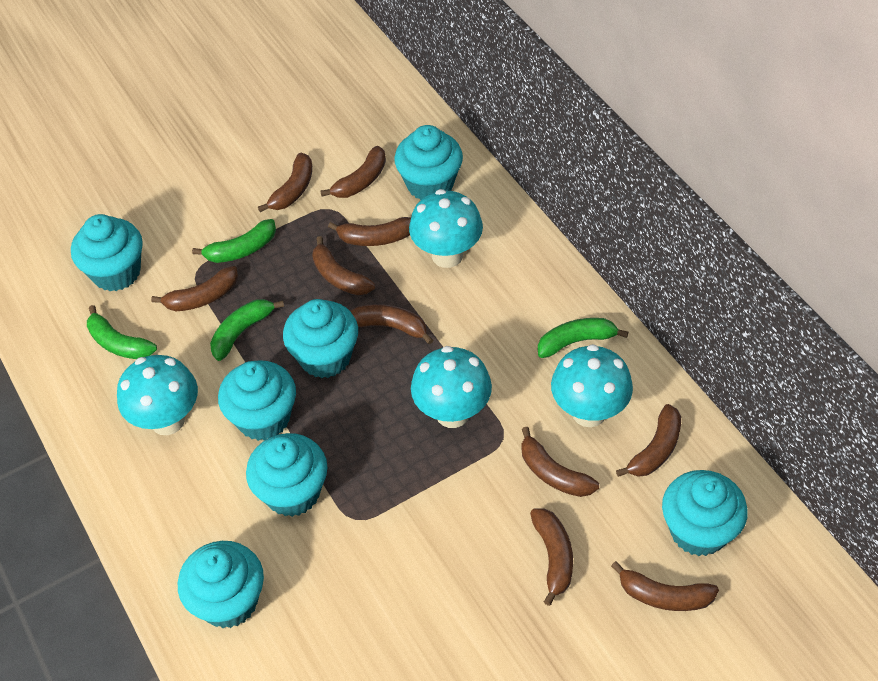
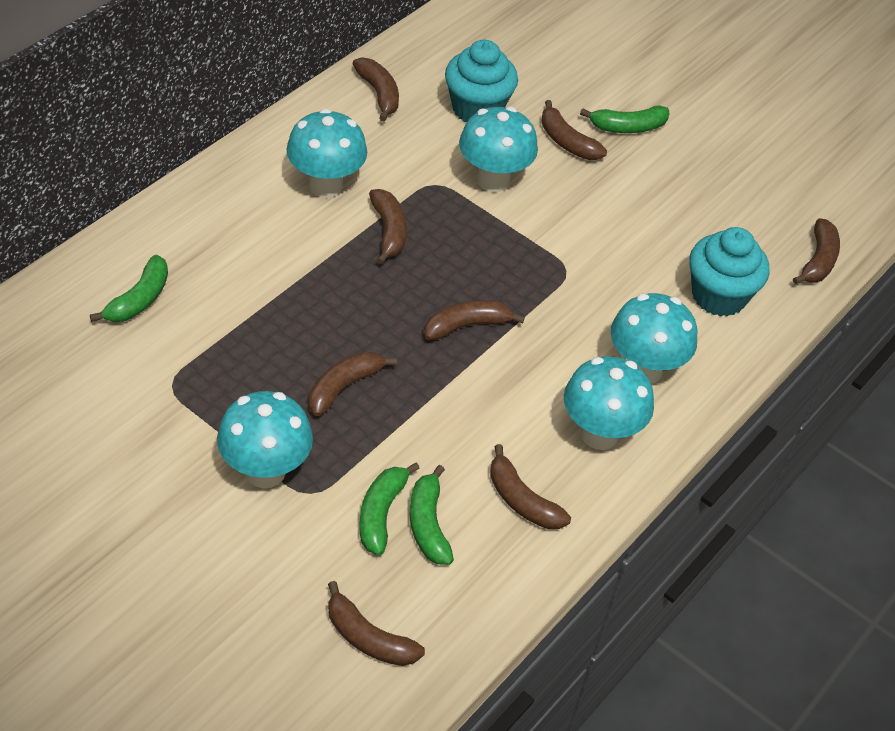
brown banana: 10 -> 8
turquoise cupcake: 7 -> 2
turquoise mushroom: 4 -> 5

